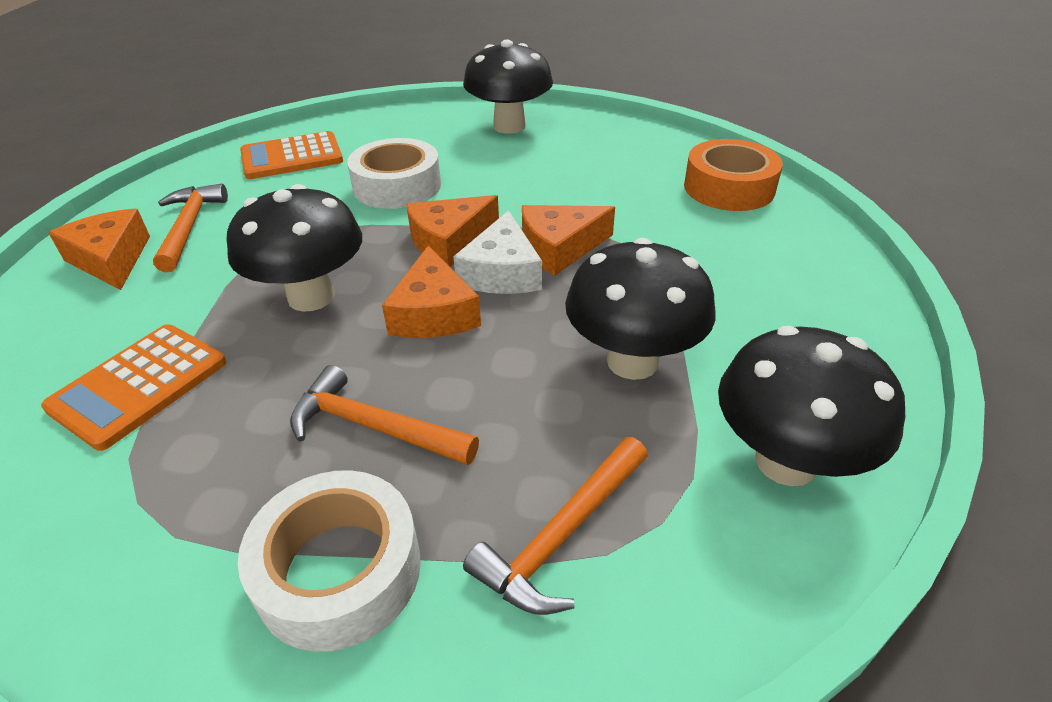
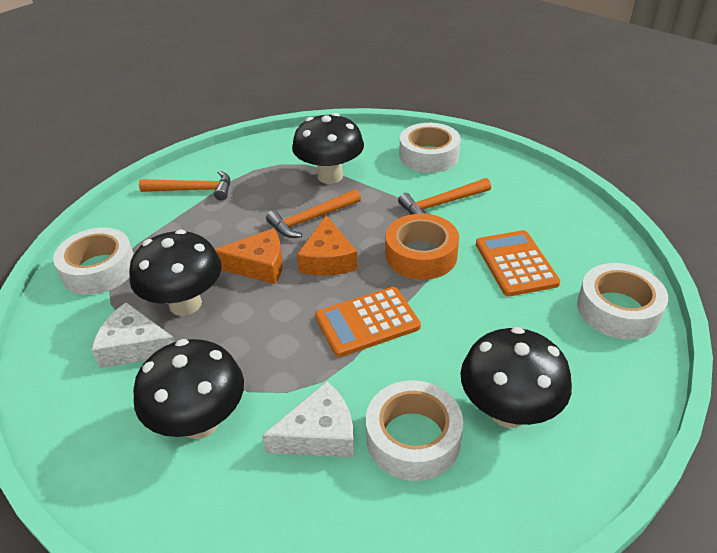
orange cheese: 4 -> 2
white cheese: 1 -> 2
white tape: 2 -> 4

